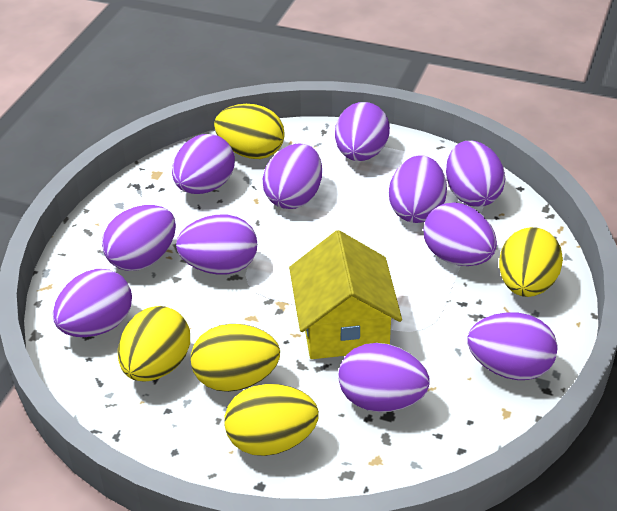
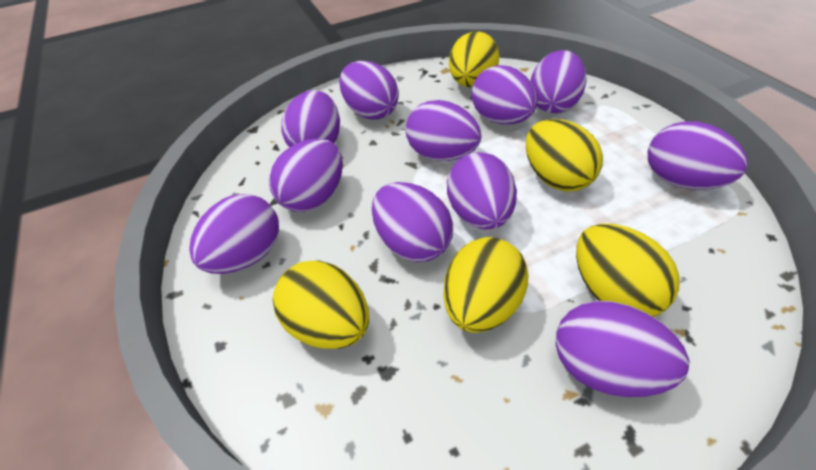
yellow house: 1 -> 0

